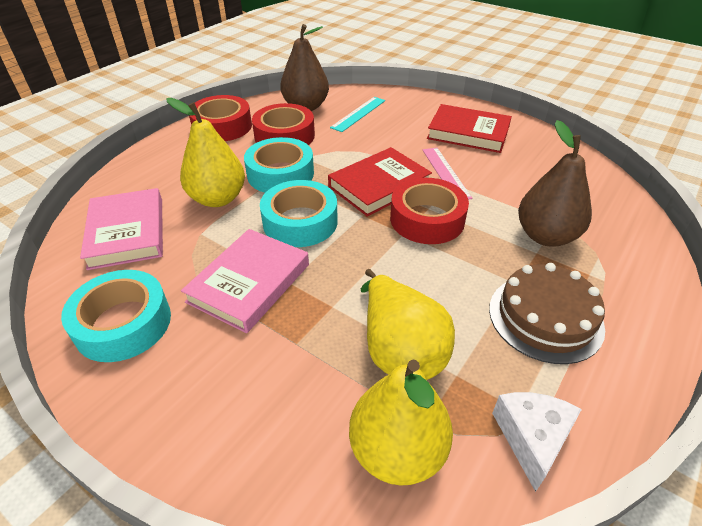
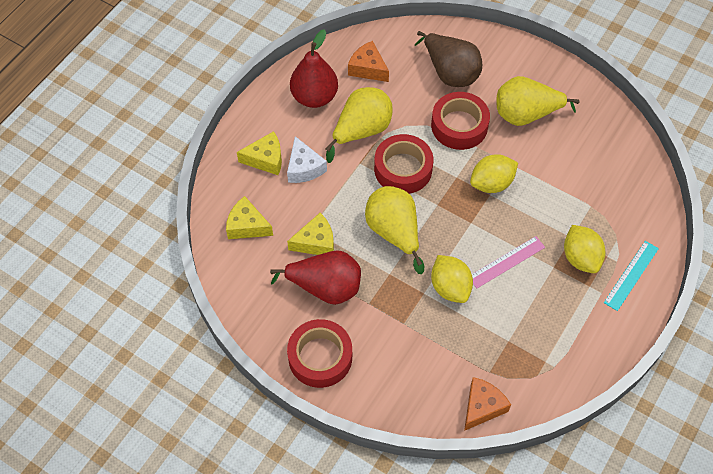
brown cake: 1 -> 0
brown pear: 2 -> 1
orange cheese: 0 -> 2
pink book: 2 -> 0
red book: 2 -> 0
red pear: 0 -> 2
turquoise tape: 3 -> 0
yellow cheese: 0 -> 3
yellow lemon: 0 -> 3

